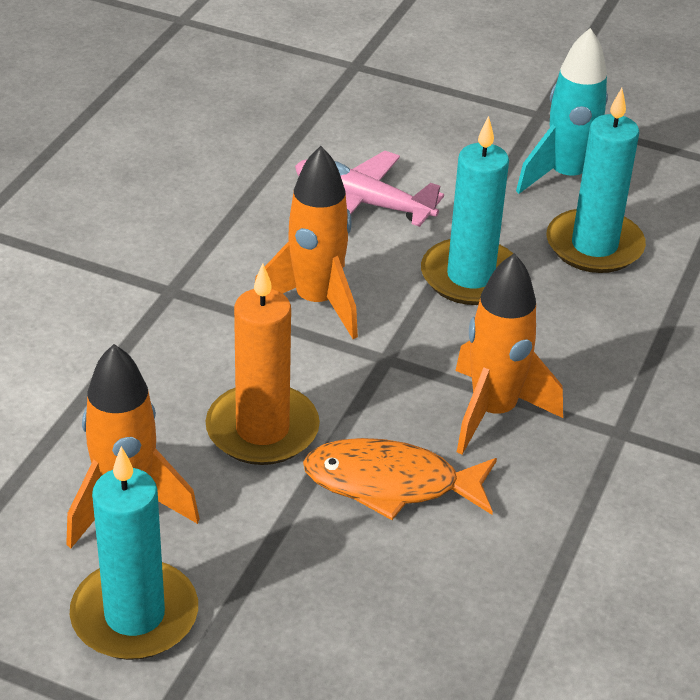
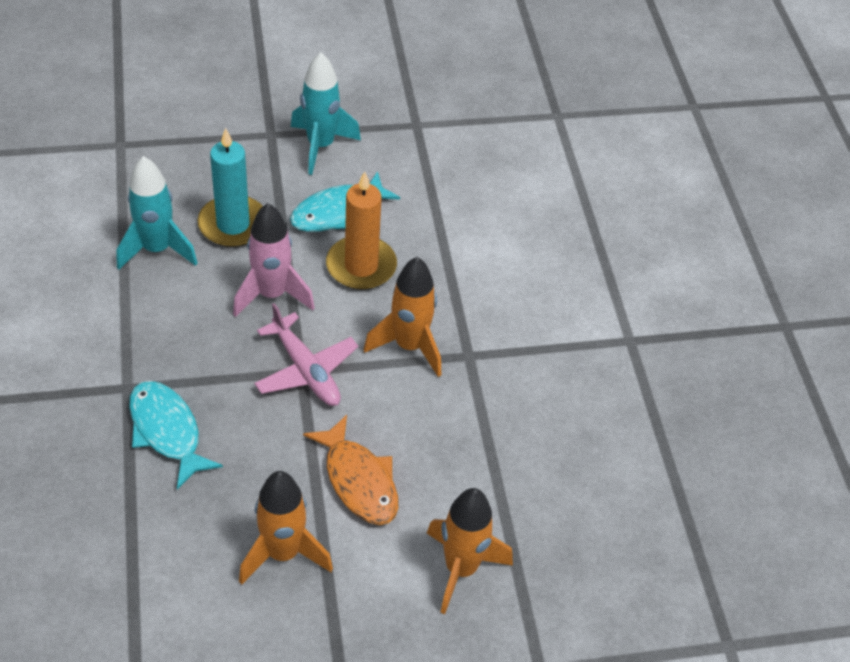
pink rocket: 0 -> 1
turquoise candle: 3 -> 1
turquoise fish: 0 -> 2
turquoise rocket: 1 -> 2

